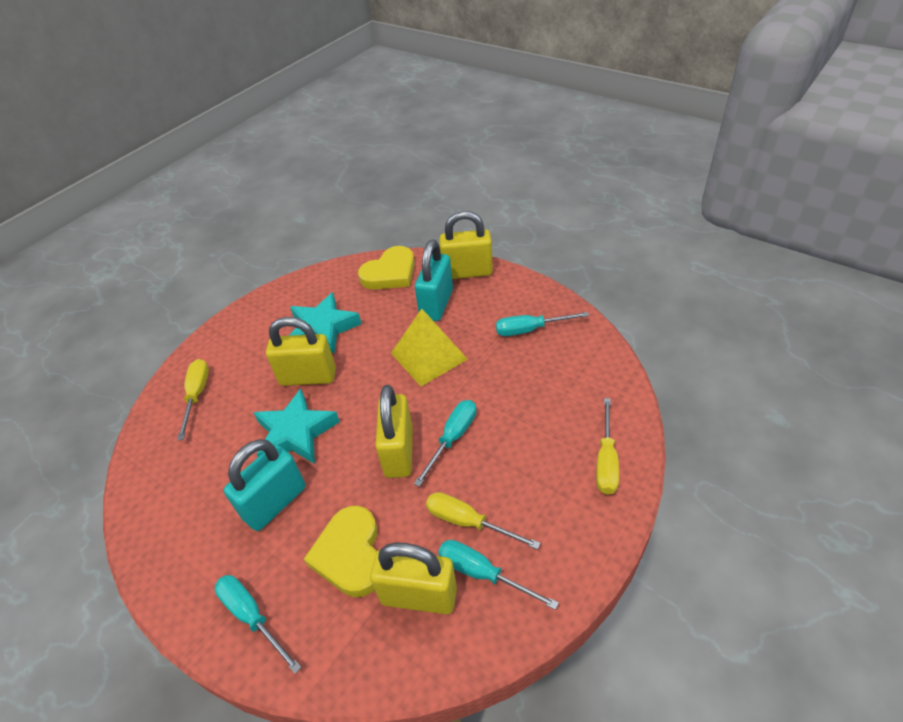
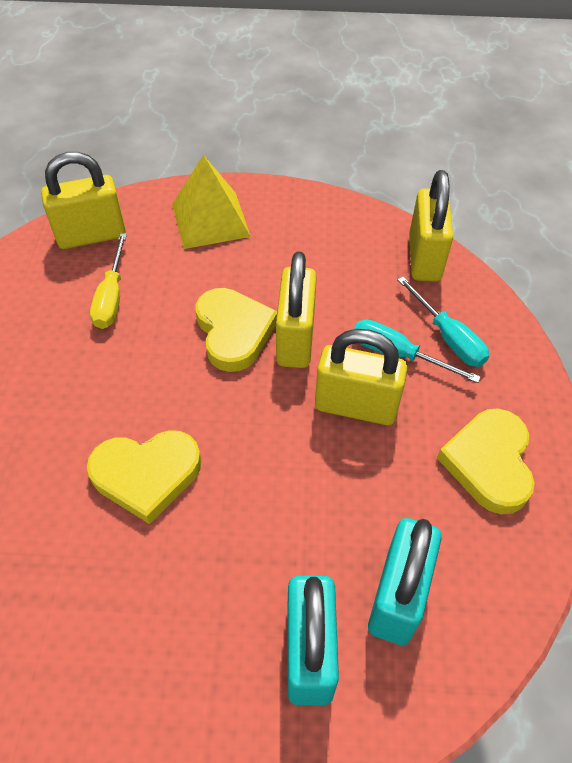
turquoise screwdriver: 4 -> 2
turquoise star: 2 -> 0
yellow heart: 2 -> 3
yellow screwdriver: 3 -> 1

